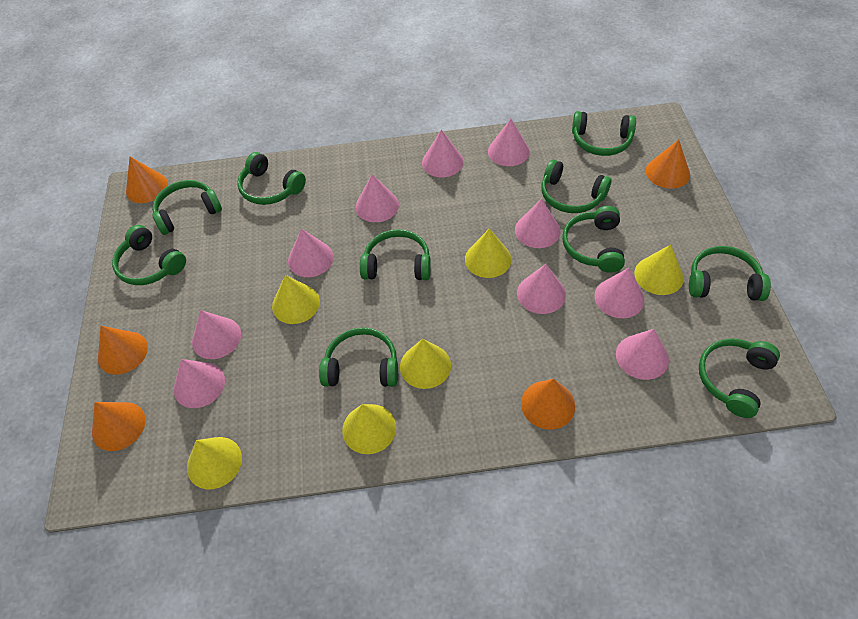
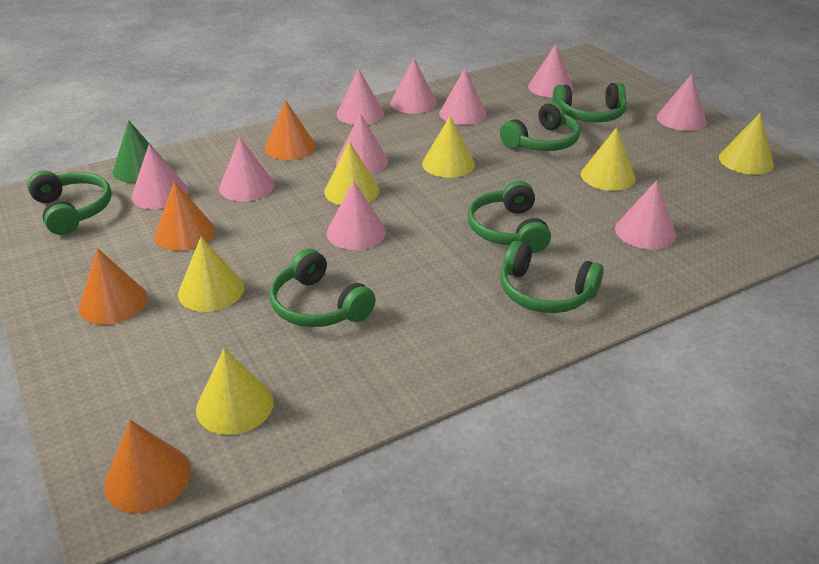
green cone: 0 -> 1
green headphones: 10 -> 6
orange cone: 5 -> 4

